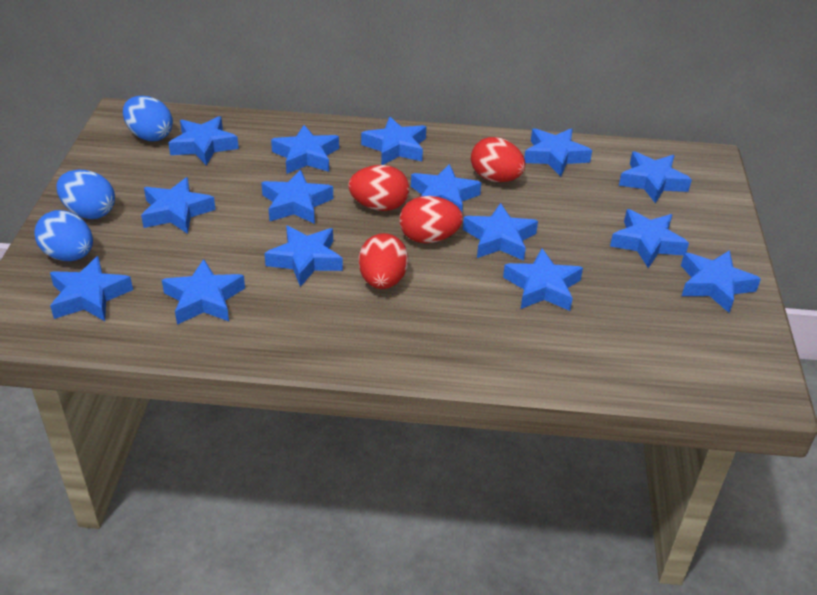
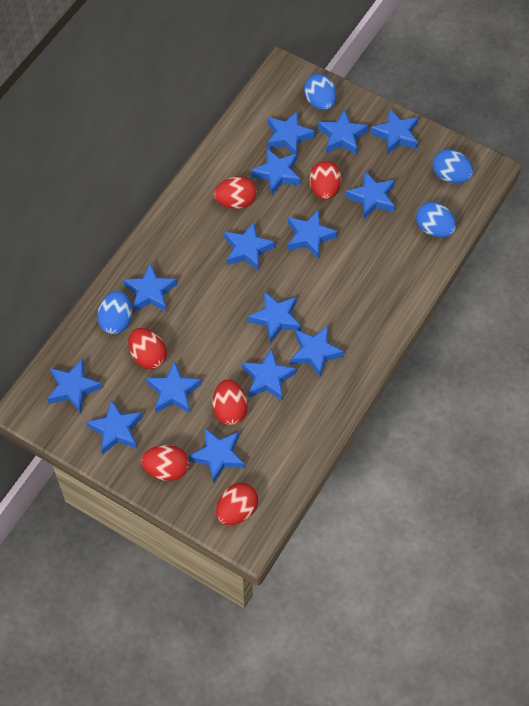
blue egg: 3 -> 4
red egg: 4 -> 6

